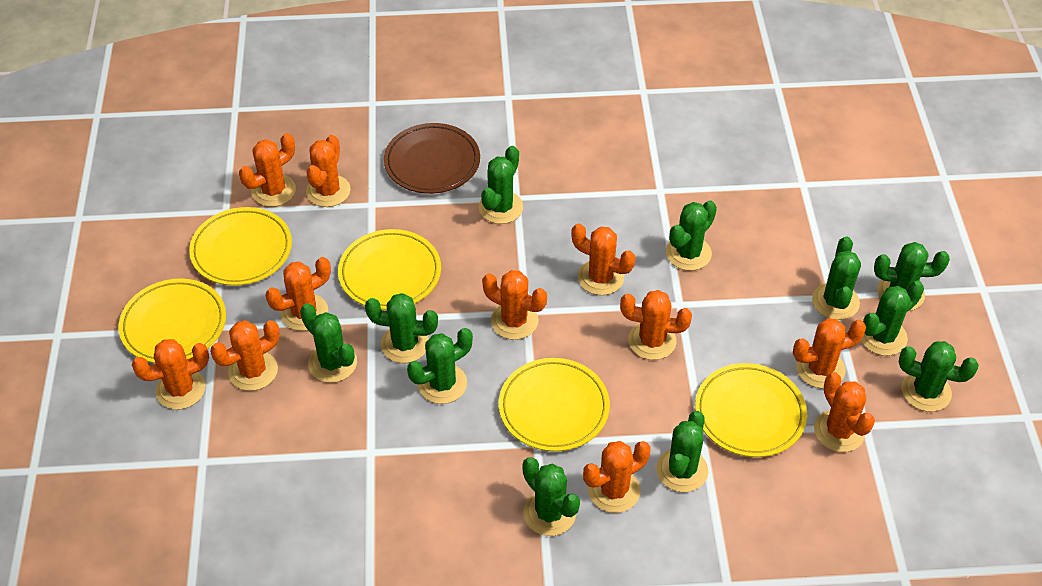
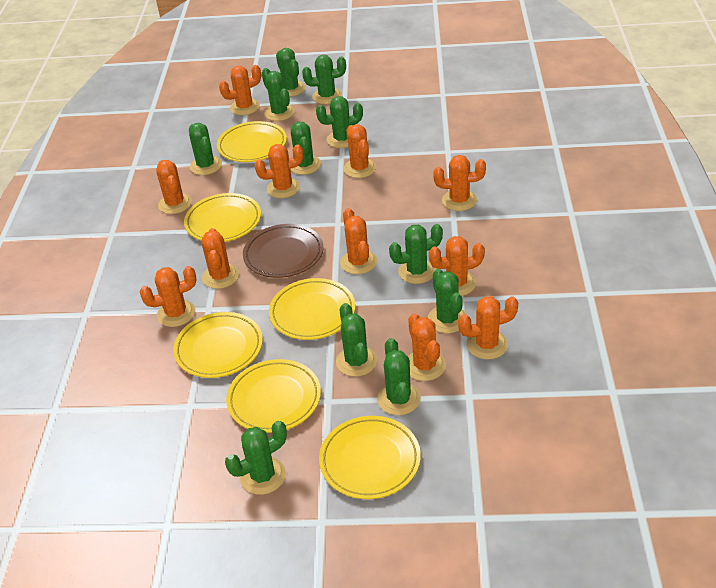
yellow plate: 5 -> 6

